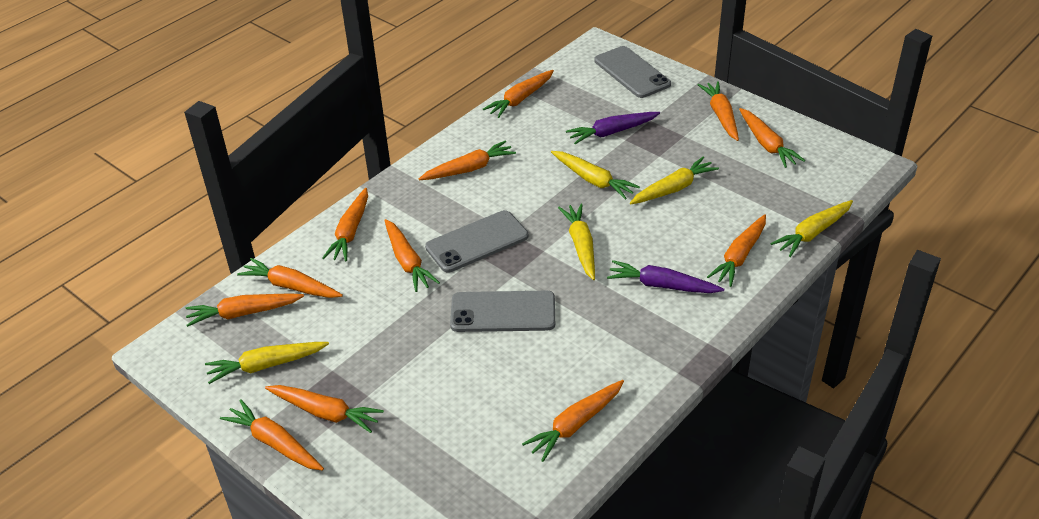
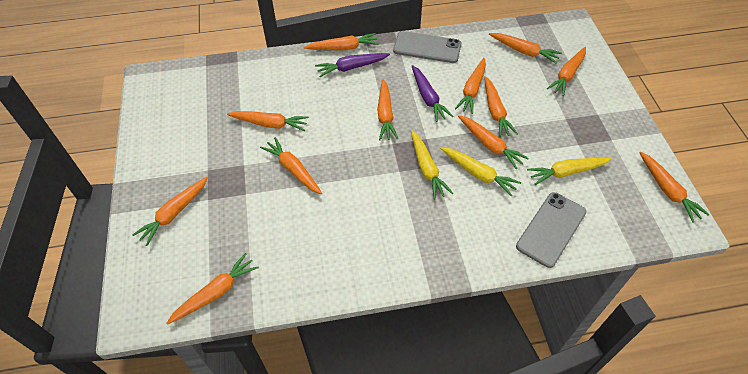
grey phone: 3 -> 2
yellow carrot: 5 -> 3

